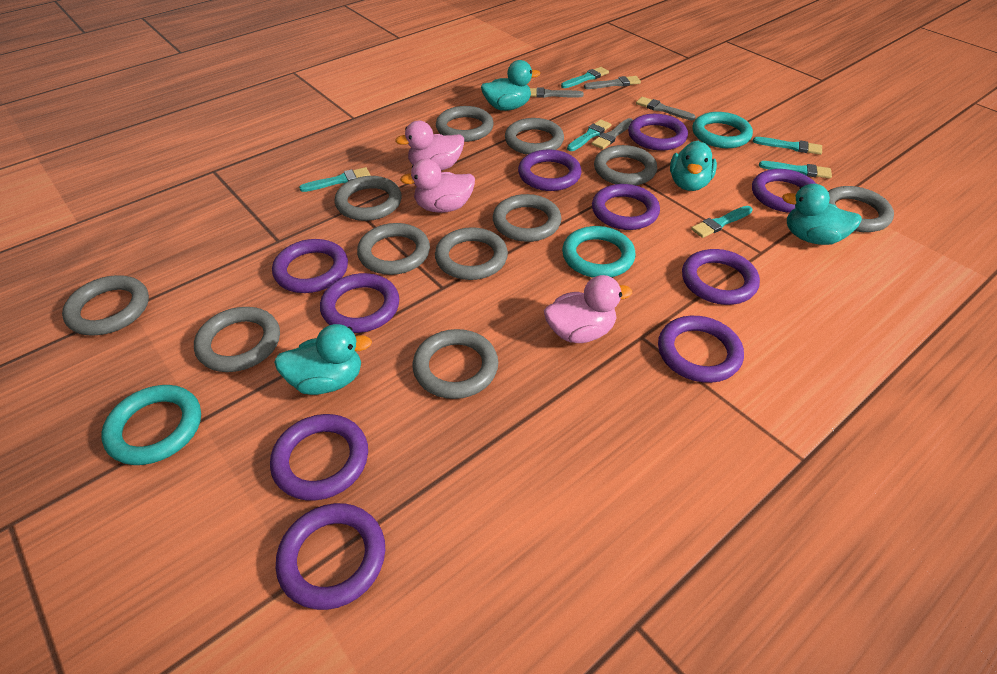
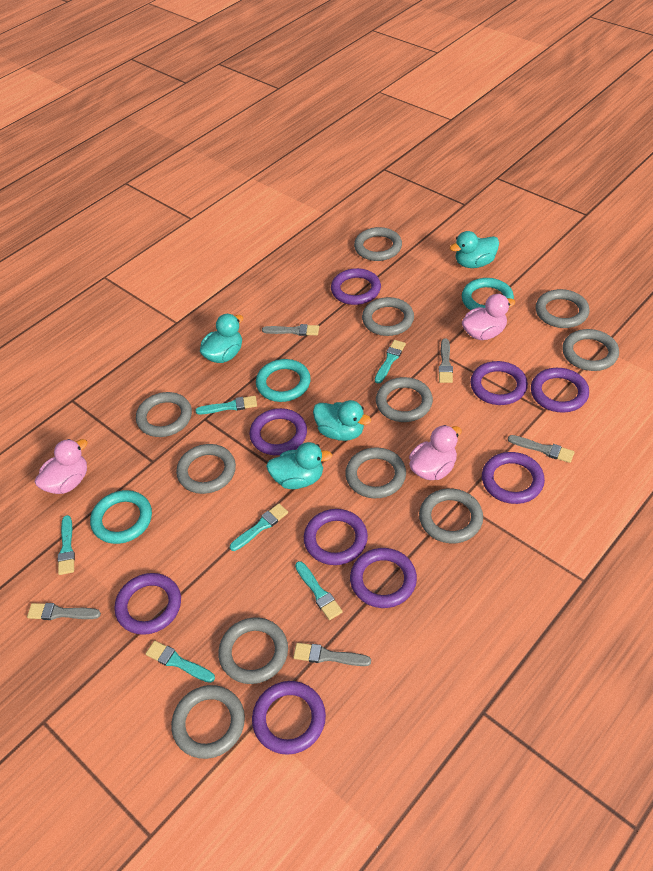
grey brush: 4 -> 5
purple ring: 10 -> 9

